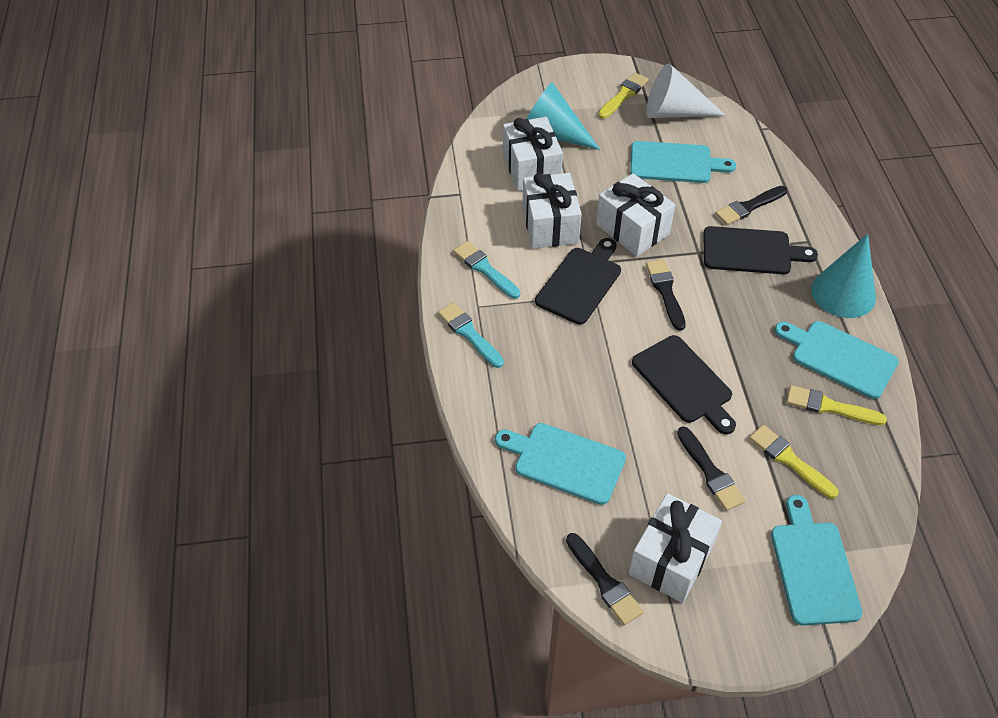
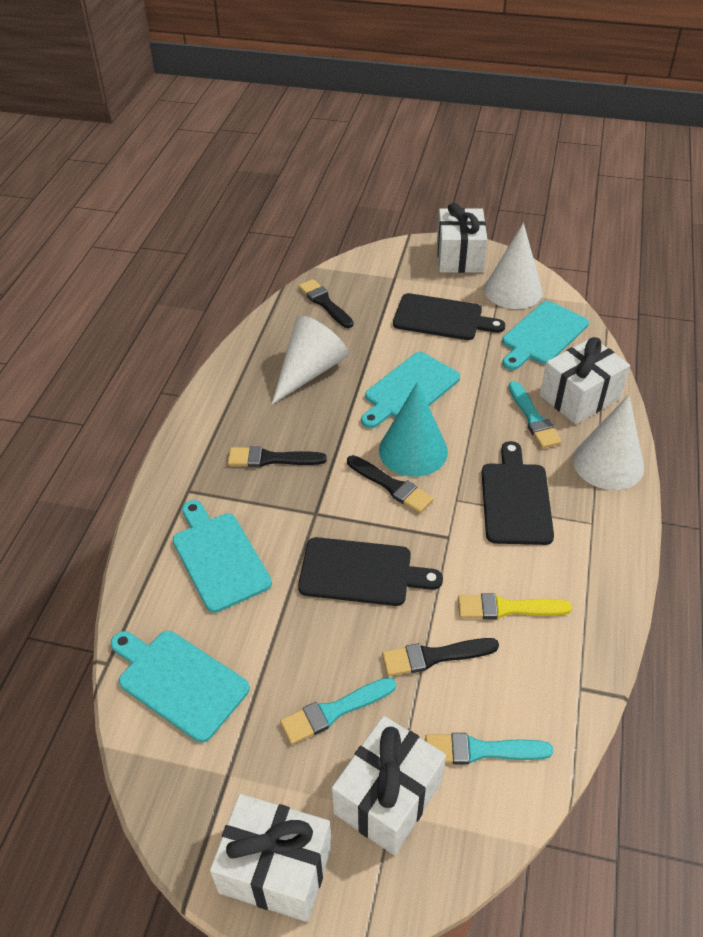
turquoise brush: 2 -> 3
turquoise cone: 2 -> 1
white cone: 1 -> 3
yellow brush: 3 -> 1

